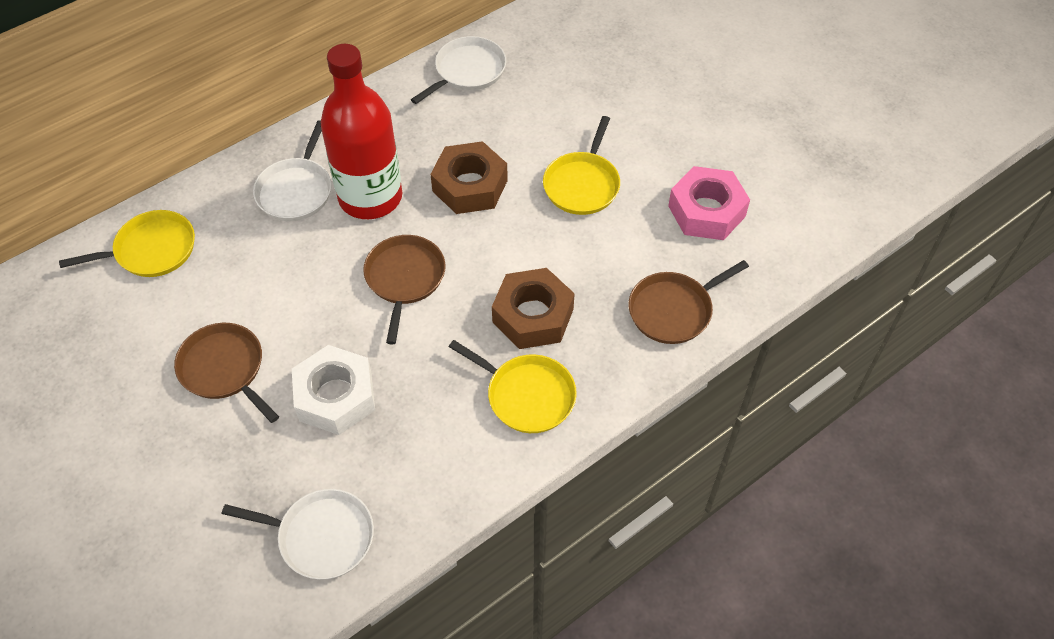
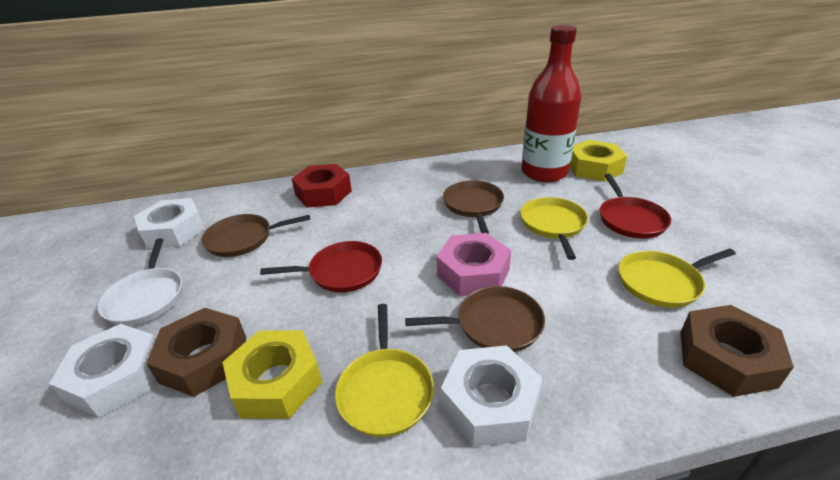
red nut: 0 -> 1
red pan: 0 -> 2
white nut: 1 -> 3
white pan: 3 -> 1
yellow nut: 0 -> 2

